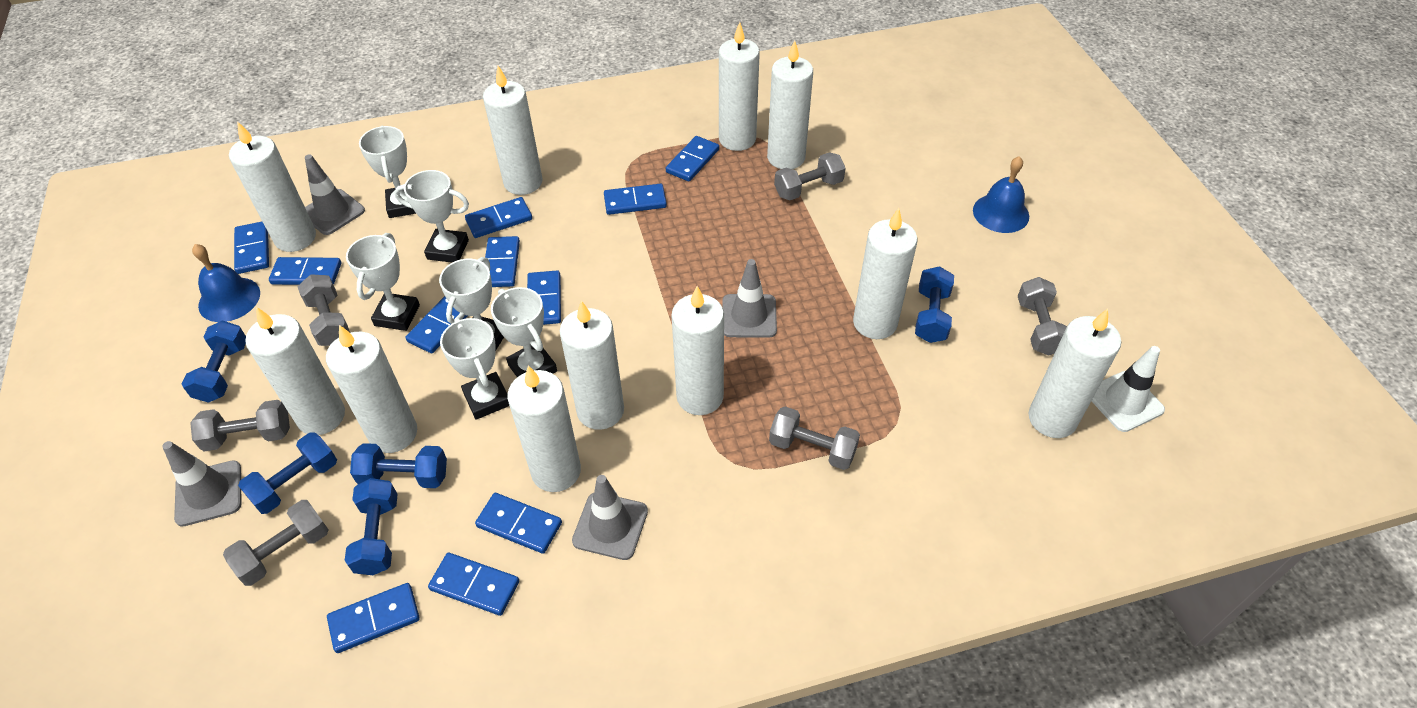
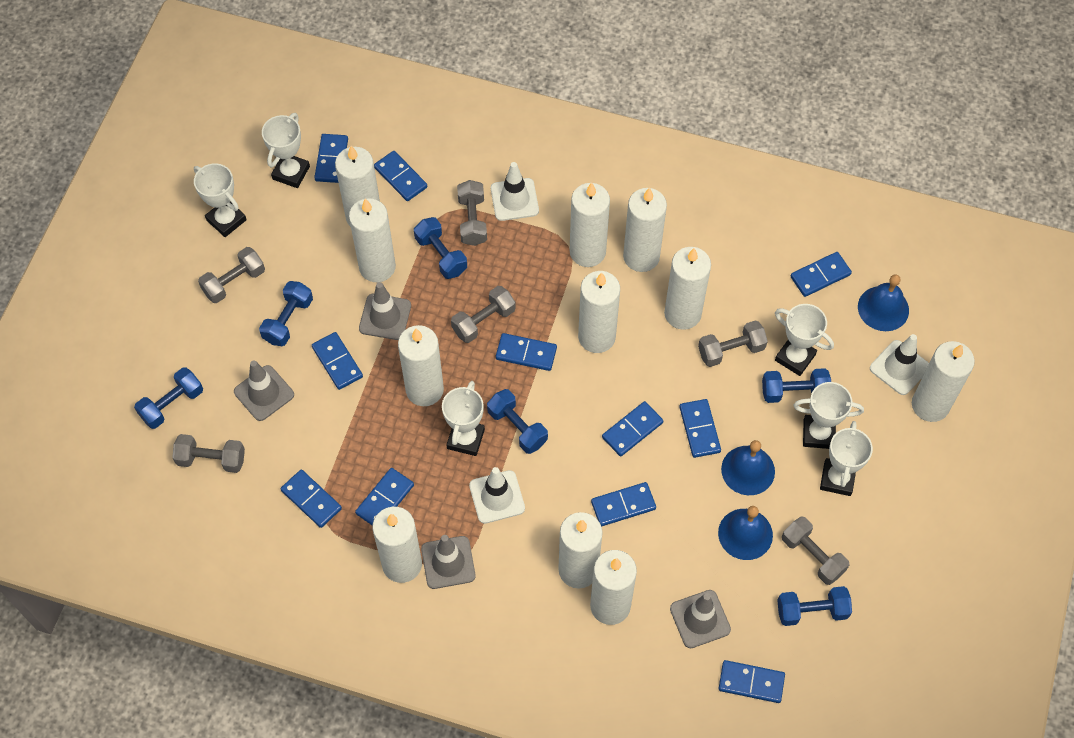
blue bell: 2 -> 3
blue dumbbell: 5 -> 6
white traffic cone: 1 -> 3

